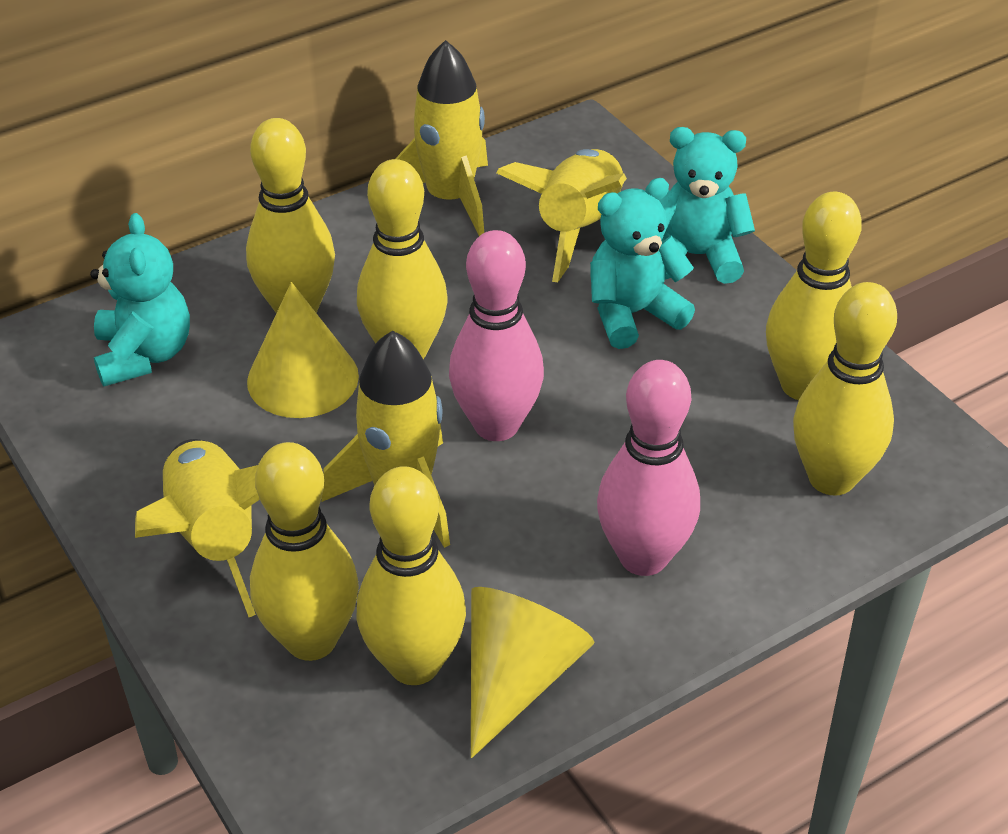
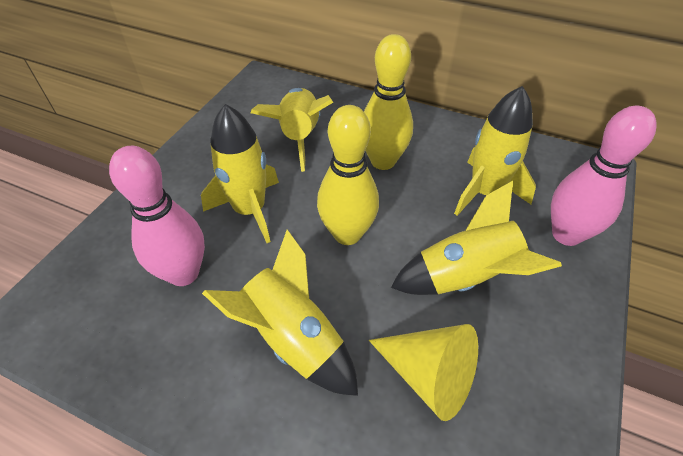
turquoise teddy bear: 3 -> 0
yellow bowling pin: 6 -> 2
yellow cone: 2 -> 1
yellow rocket: 4 -> 5

